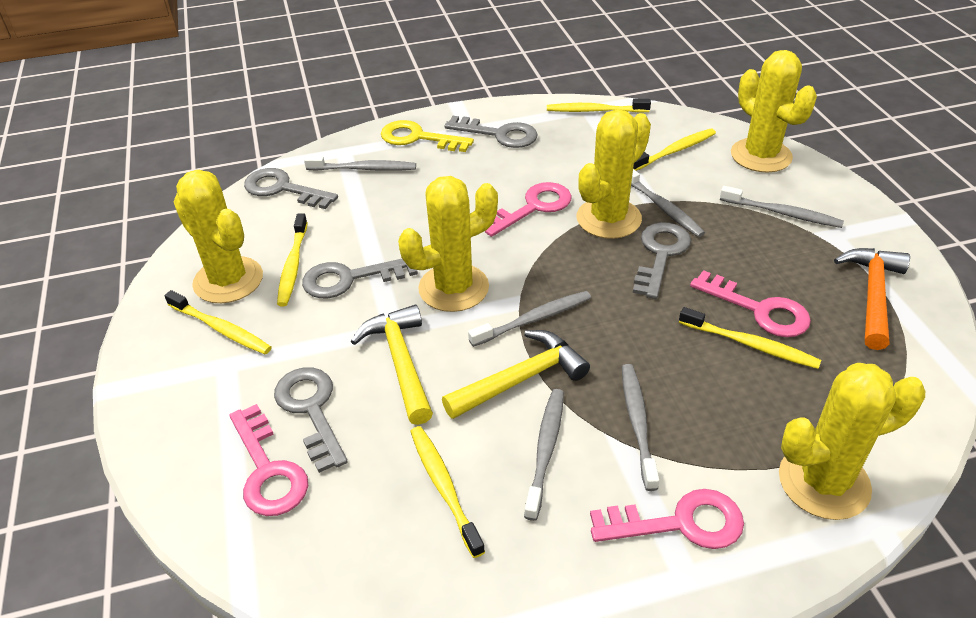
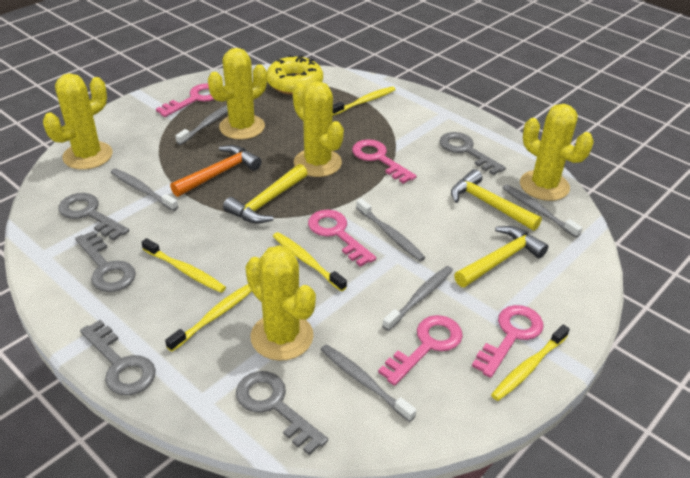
pink key: 4 -> 5
yellow donut: 0 -> 1
yellow hammer: 2 -> 3
yellow key: 1 -> 0
yellow toothbrush: 6 -> 5

